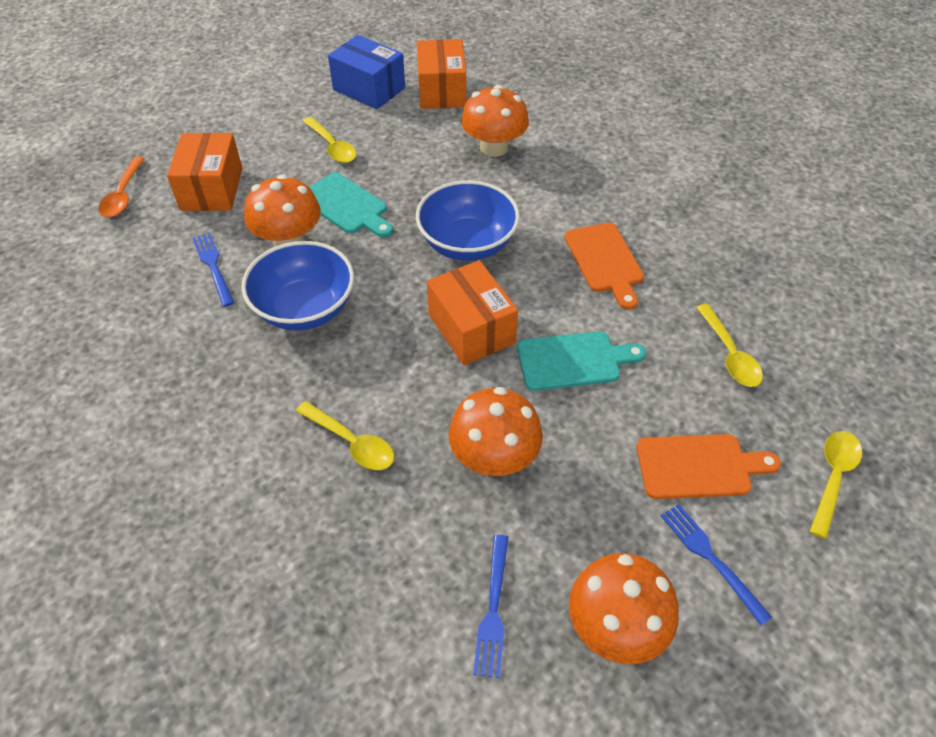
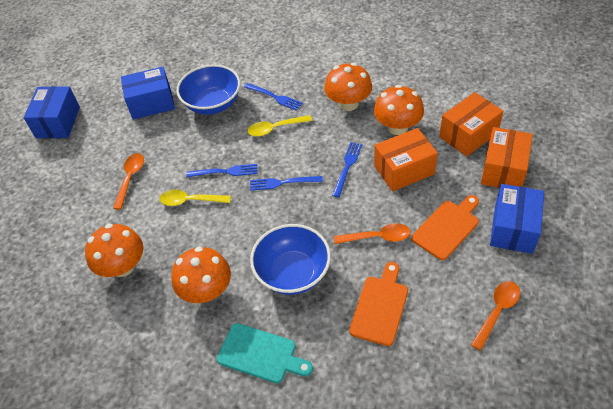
blue box: 1 -> 3
blue fork: 3 -> 4
orange spoon: 1 -> 3
turquoise cutting board: 2 -> 1
yellow spoon: 4 -> 2

